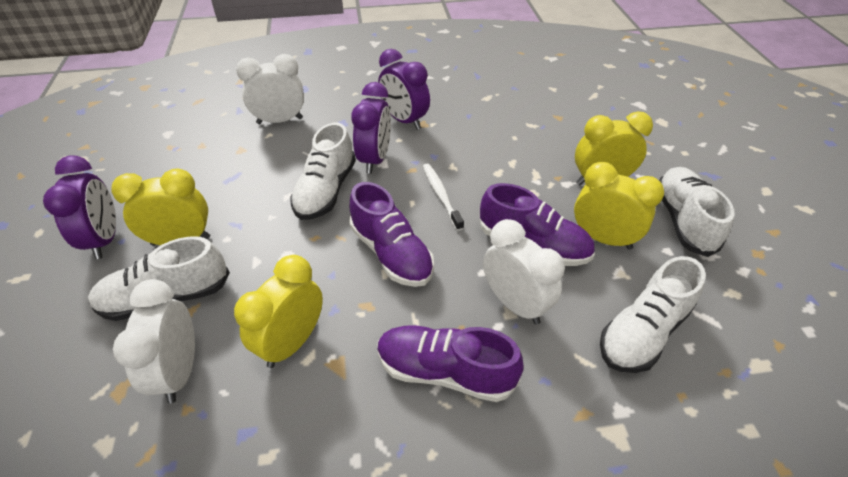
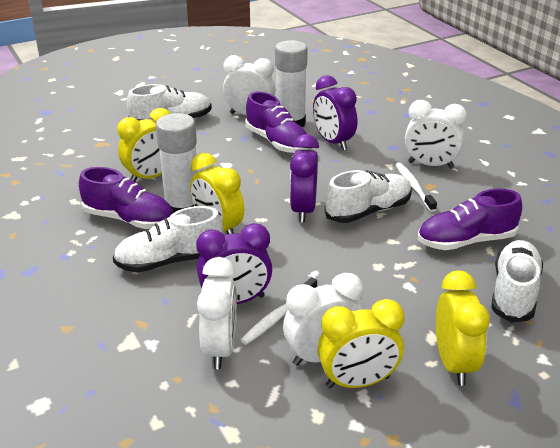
white clock: 3 -> 4
white glue stick: 0 -> 2
white toothbrush: 1 -> 2

